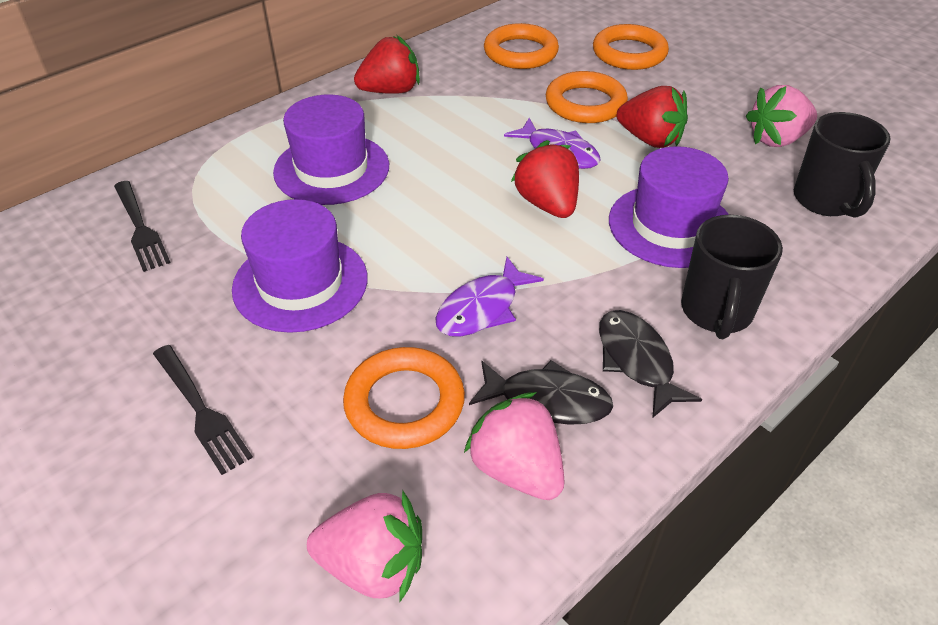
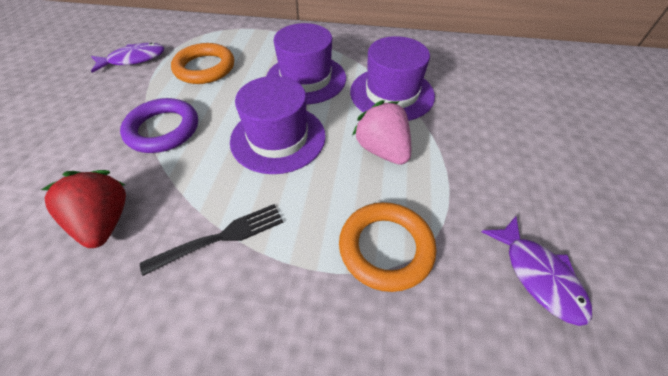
black fish: 2 -> 0
black fork: 2 -> 1
black mug: 2 -> 0
orange ring: 4 -> 2
pink strawberry: 3 -> 1
purple ring: 0 -> 1
red strawberry: 3 -> 1

